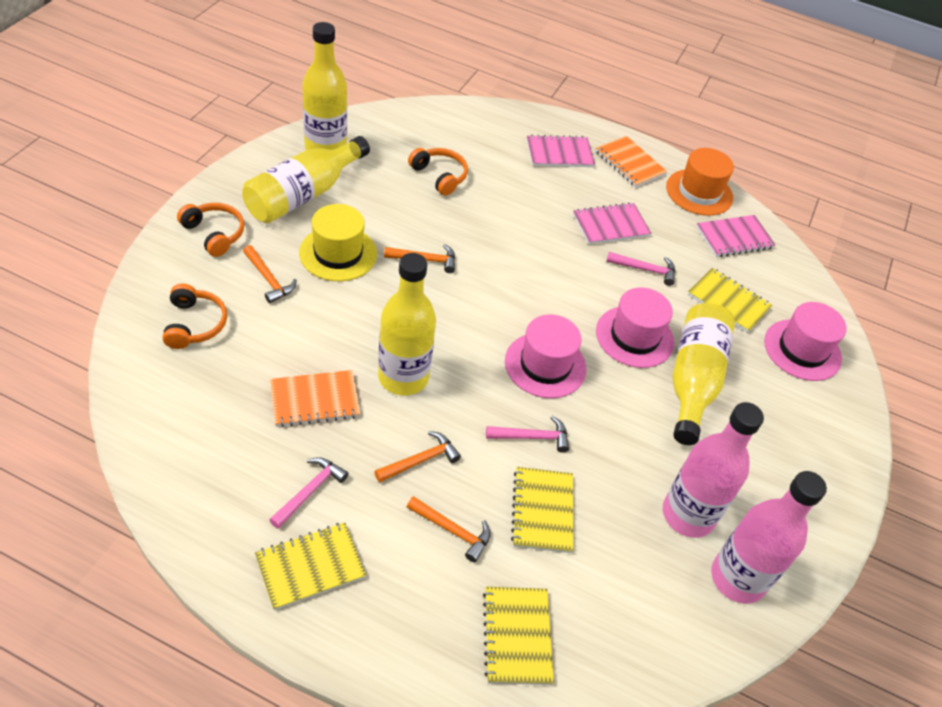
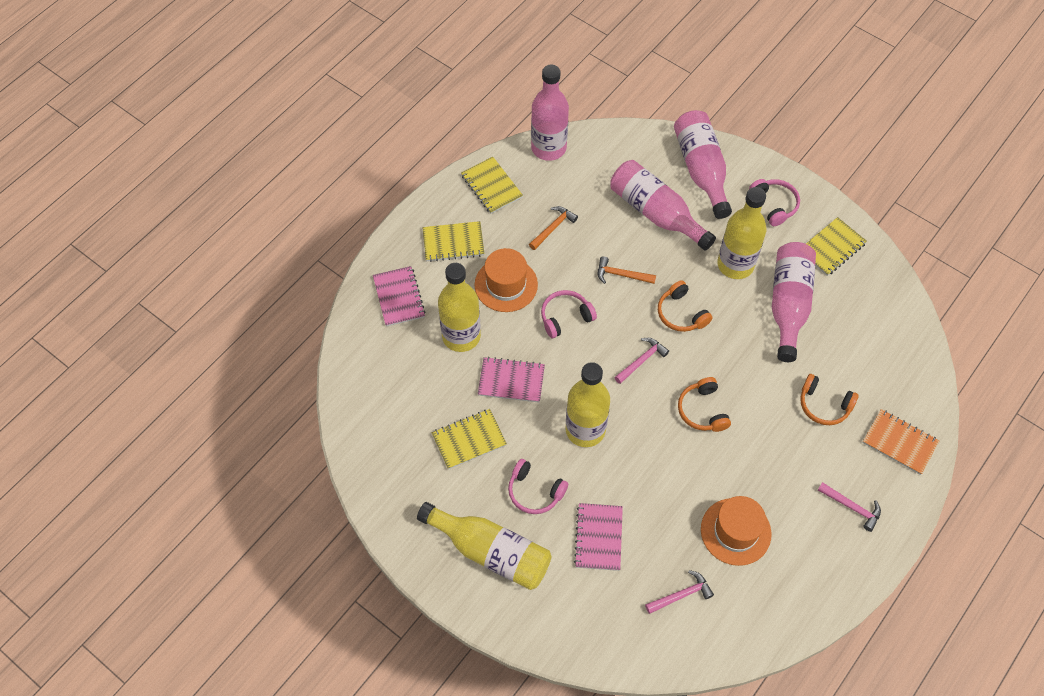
orange hammer: 4 -> 2
orange hat: 1 -> 2
orange notebook: 2 -> 1
pink bottle: 2 -> 4
pink hat: 3 -> 0
pink headphones: 0 -> 3
yellow hat: 1 -> 0

